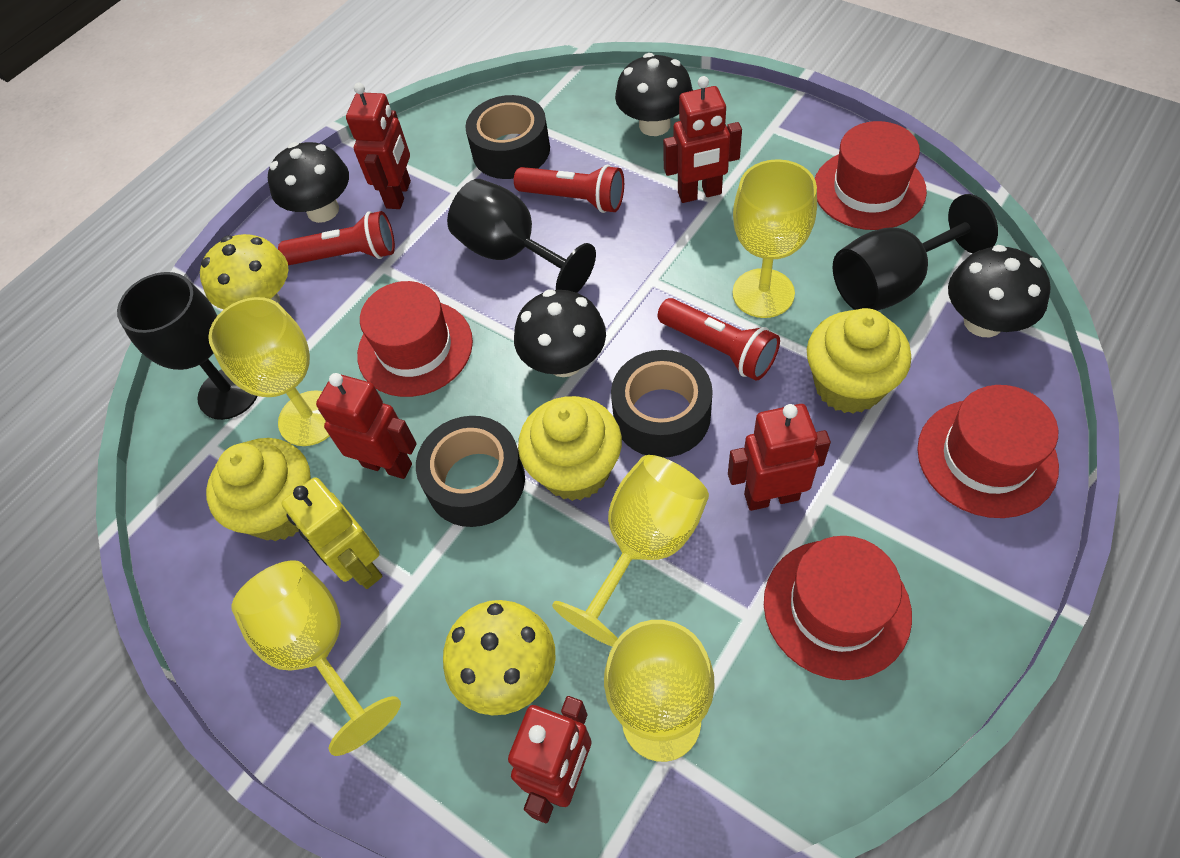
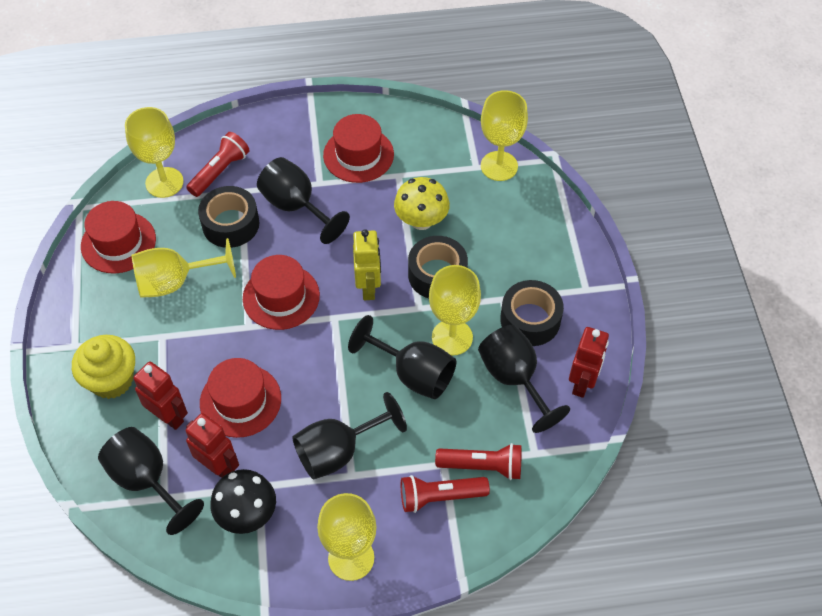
black goblet: 3 -> 5
black mushroom: 4 -> 1
red robot: 5 -> 3
yellow cupcake: 3 -> 1
yellow mushroom: 2 -> 1

